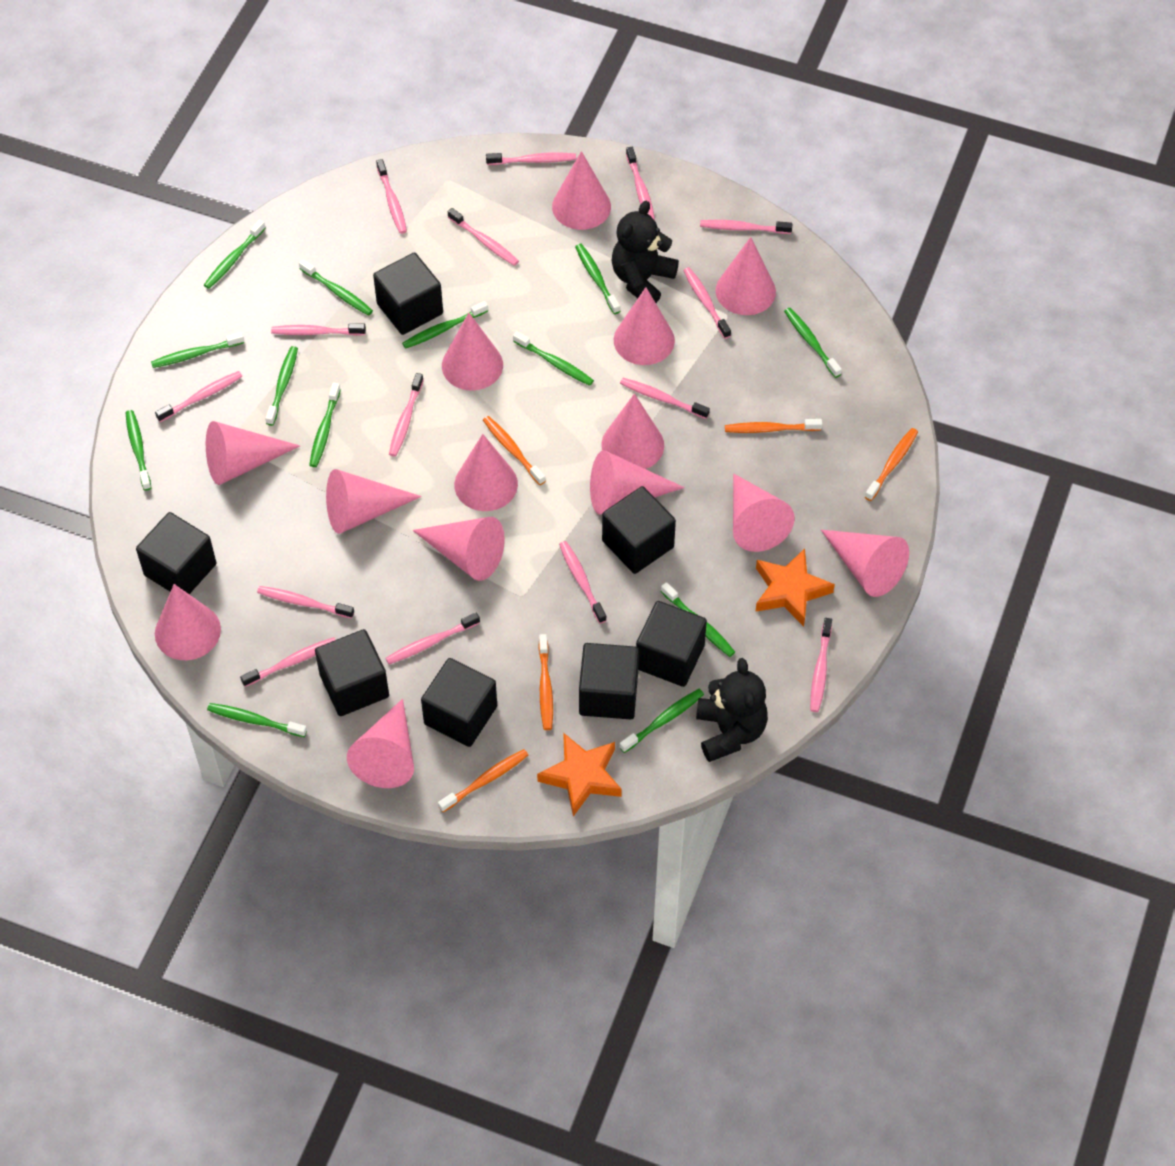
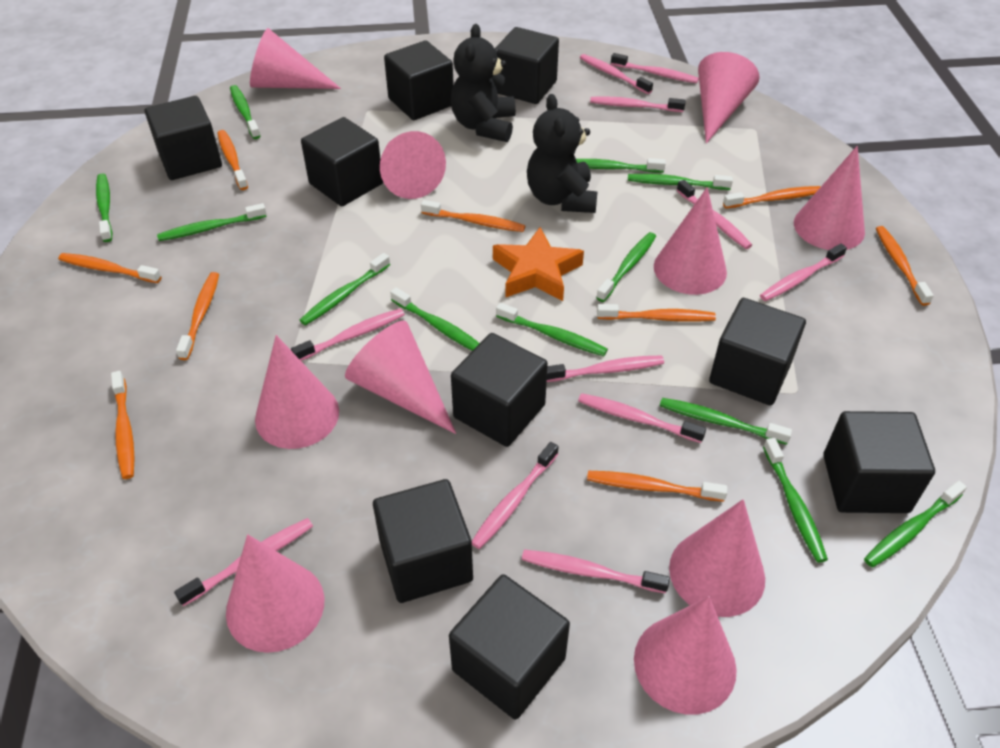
black cube: 7 -> 9
green toothbrush: 13 -> 12
orange star: 2 -> 1
orange toothbrush: 5 -> 9
pink cone: 14 -> 10
pink toothbrush: 15 -> 11

